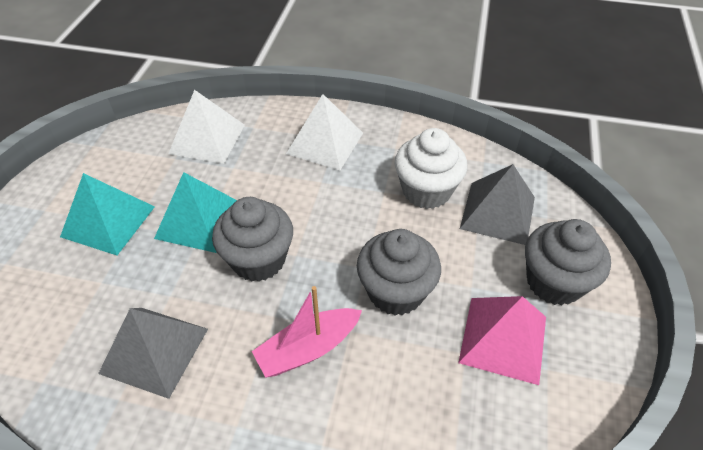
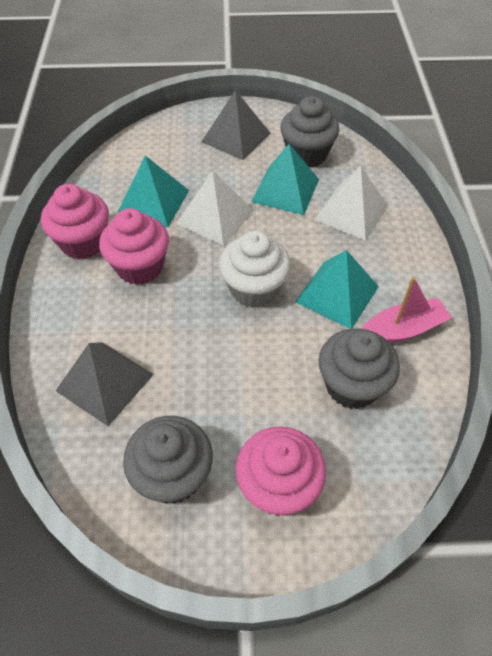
pink cupcake: 0 -> 3
pink pyramid: 1 -> 0
turquoise pyramid: 2 -> 3

